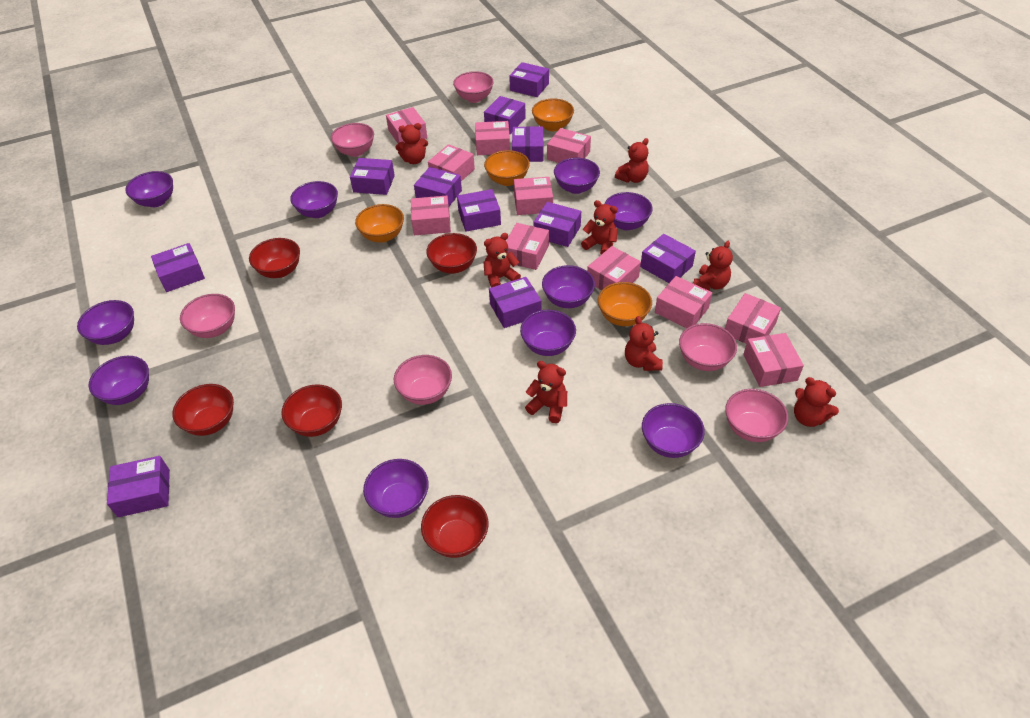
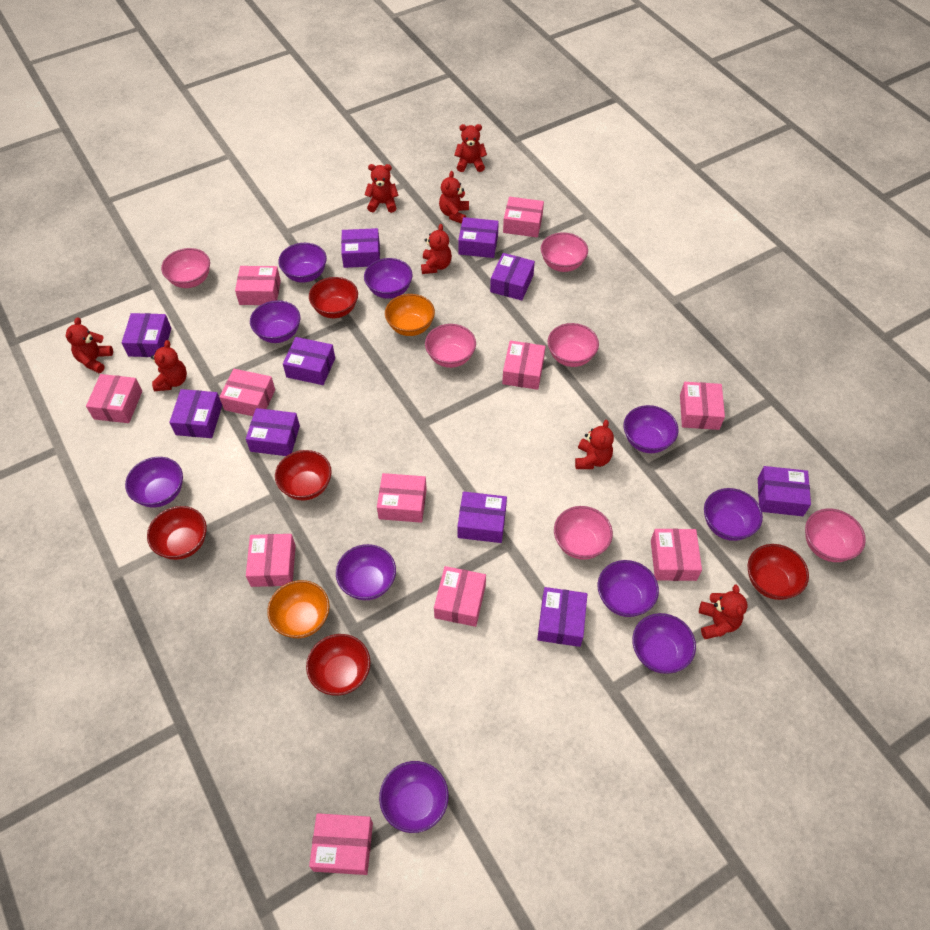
orange bowl: 4 -> 2
purple box: 11 -> 10

